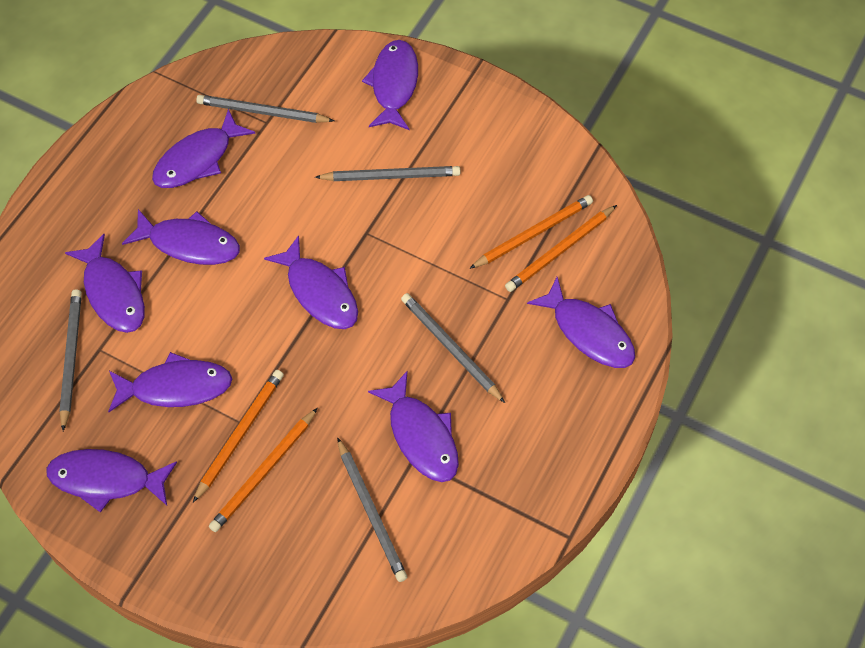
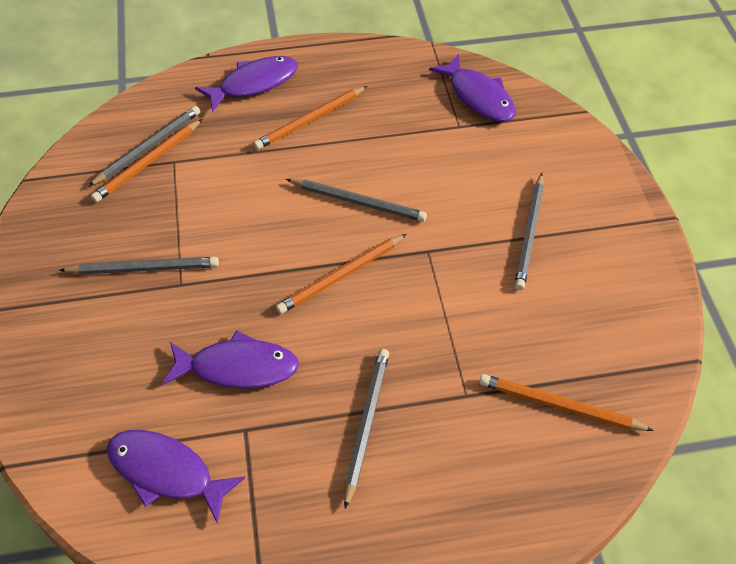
purple fish: 9 -> 4

